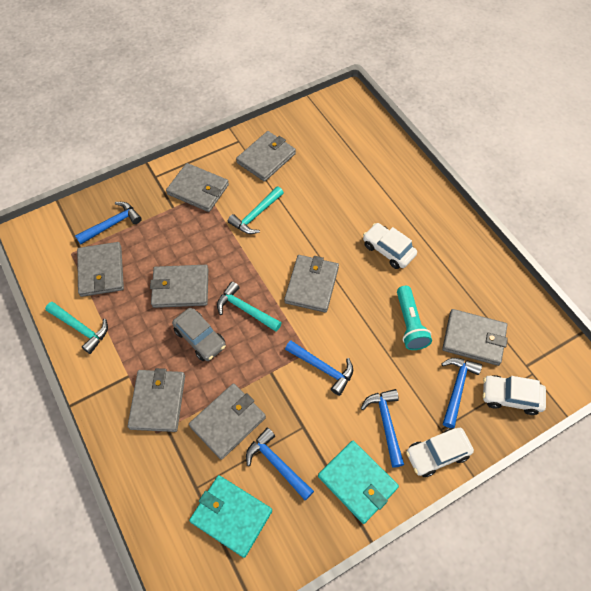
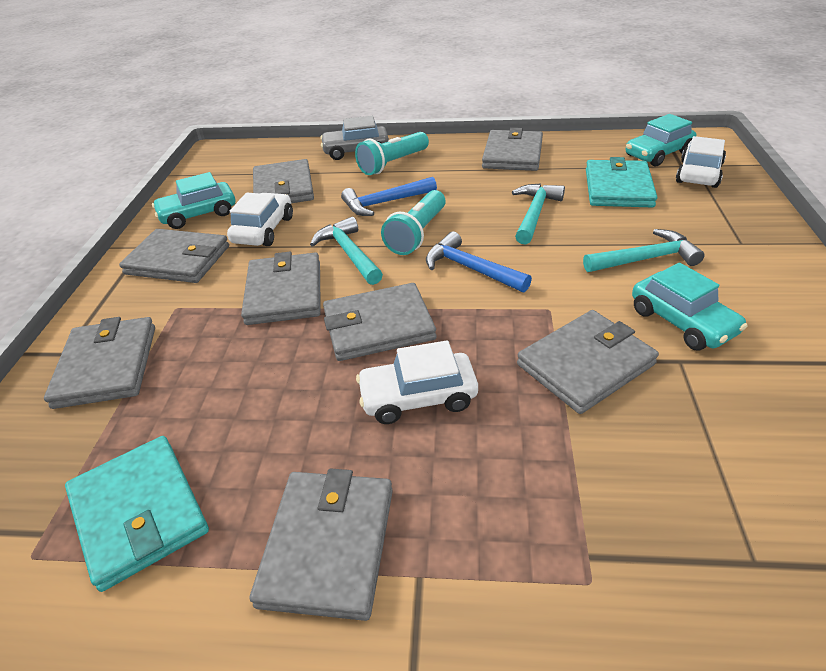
blue hammer: 5 -> 2
turquoise car: 0 -> 3
turquoise flashlight: 1 -> 2

